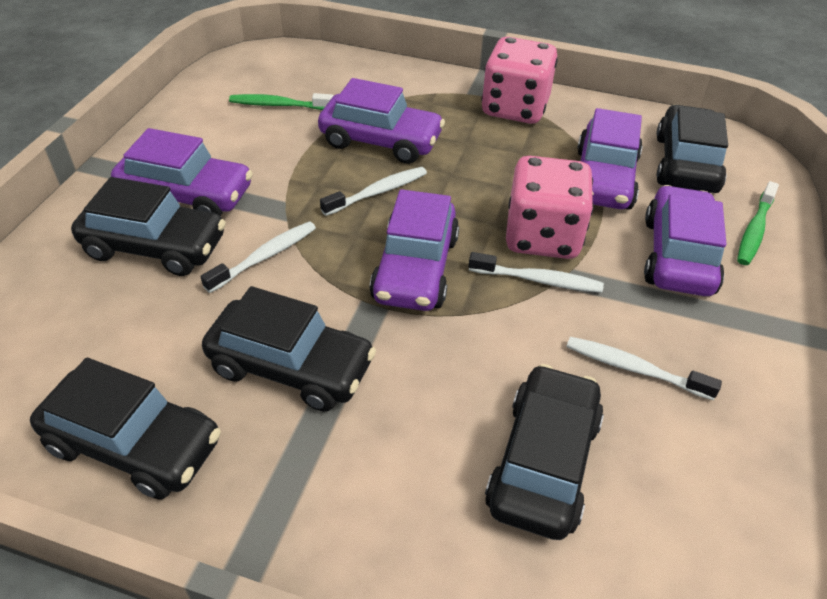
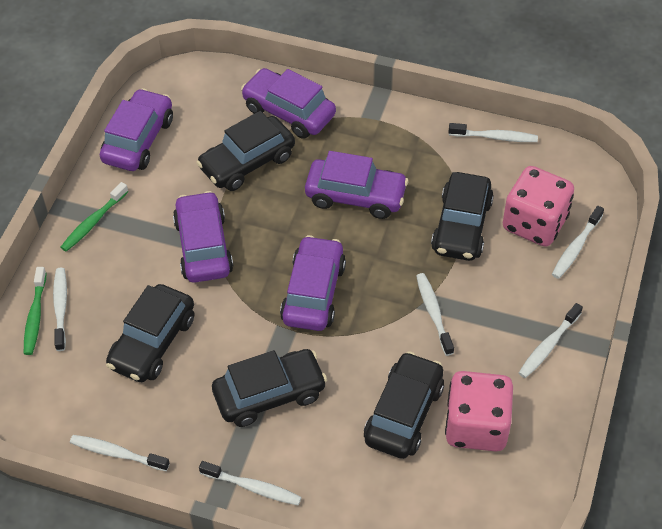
white toothbrush: 4 -> 7

